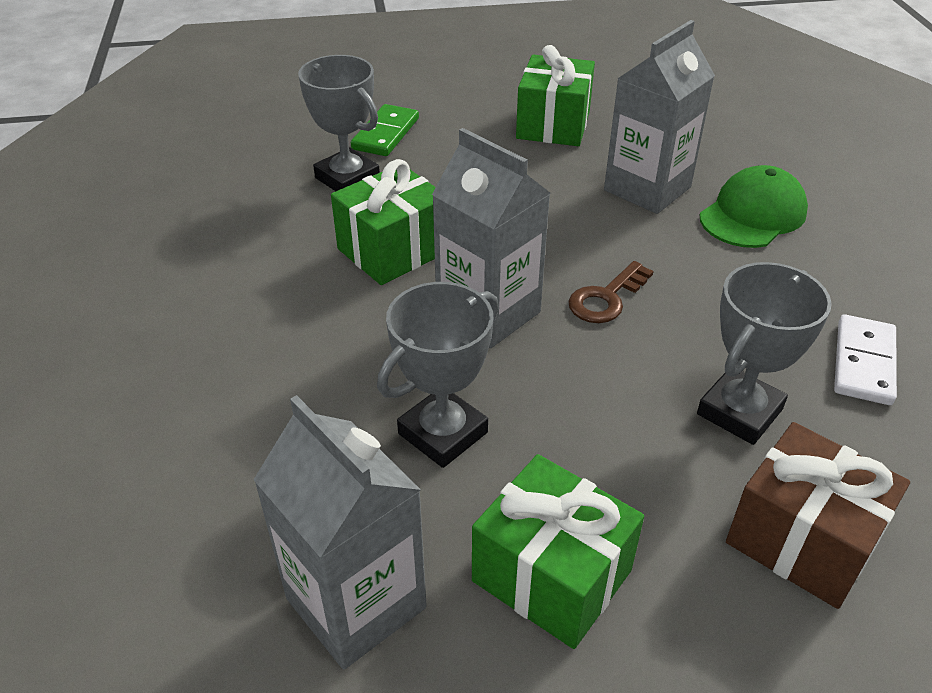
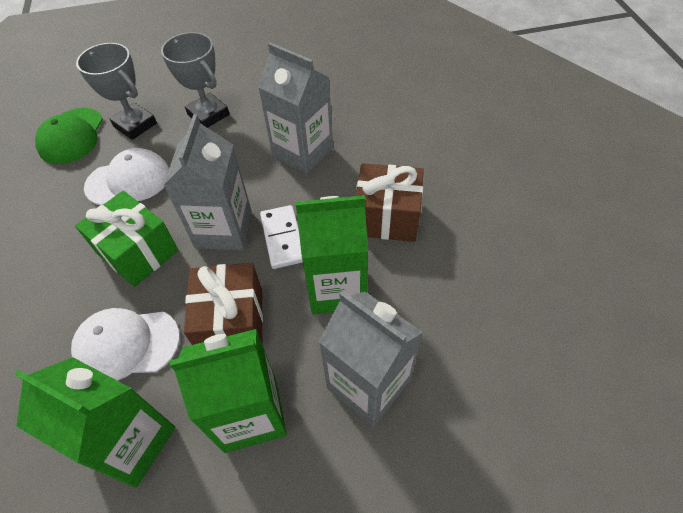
brown gift: 1 -> 2
brown key: 1 -> 0
green carton: 0 -> 3
green domino: 1 -> 0
green gift: 3 -> 1
grey trophy: 3 -> 2
white cap: 0 -> 2

